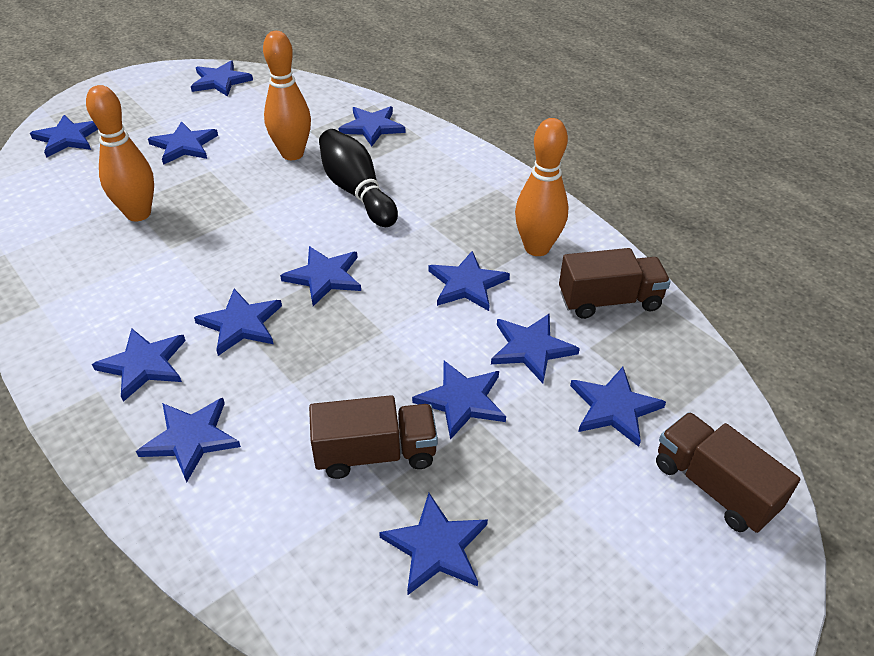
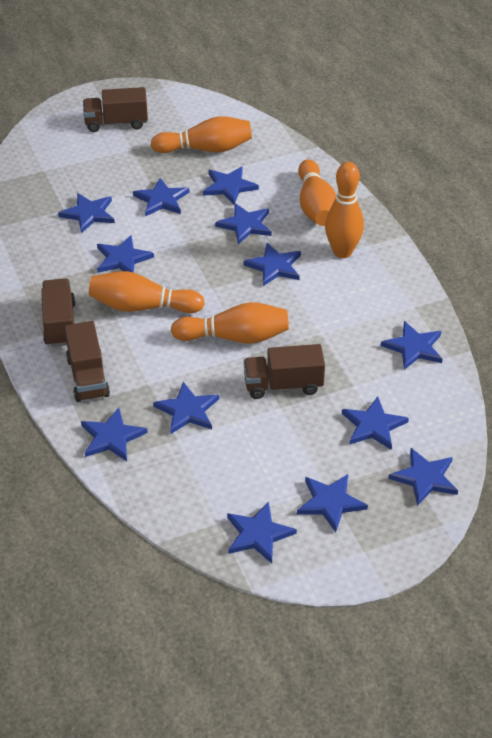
black bowling pin: 1 -> 0
brown truck: 3 -> 4
orange bowling pin: 3 -> 5

